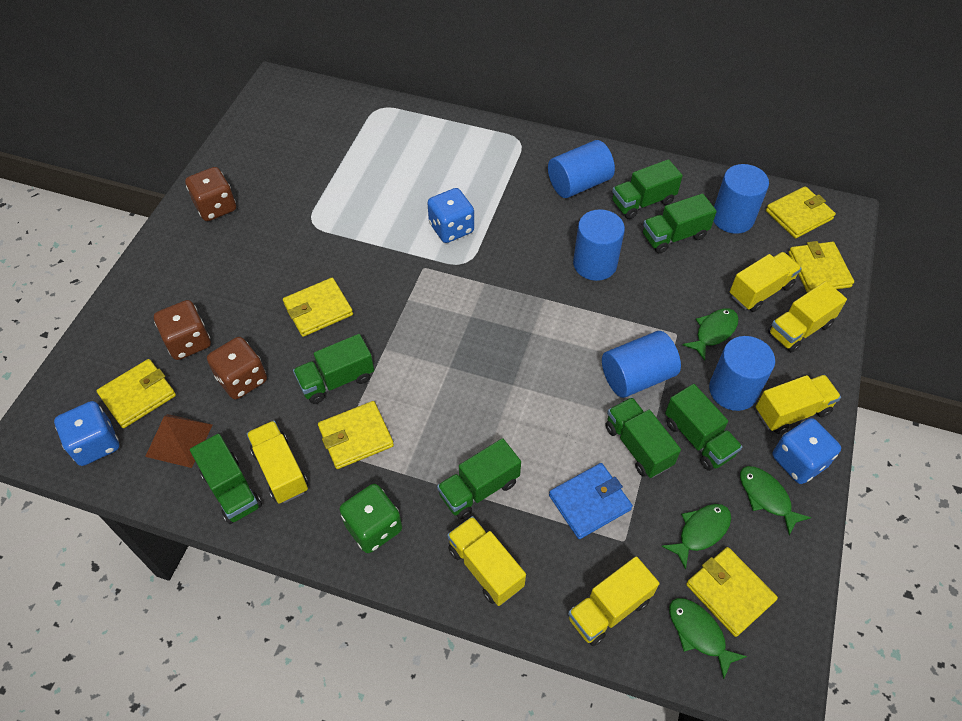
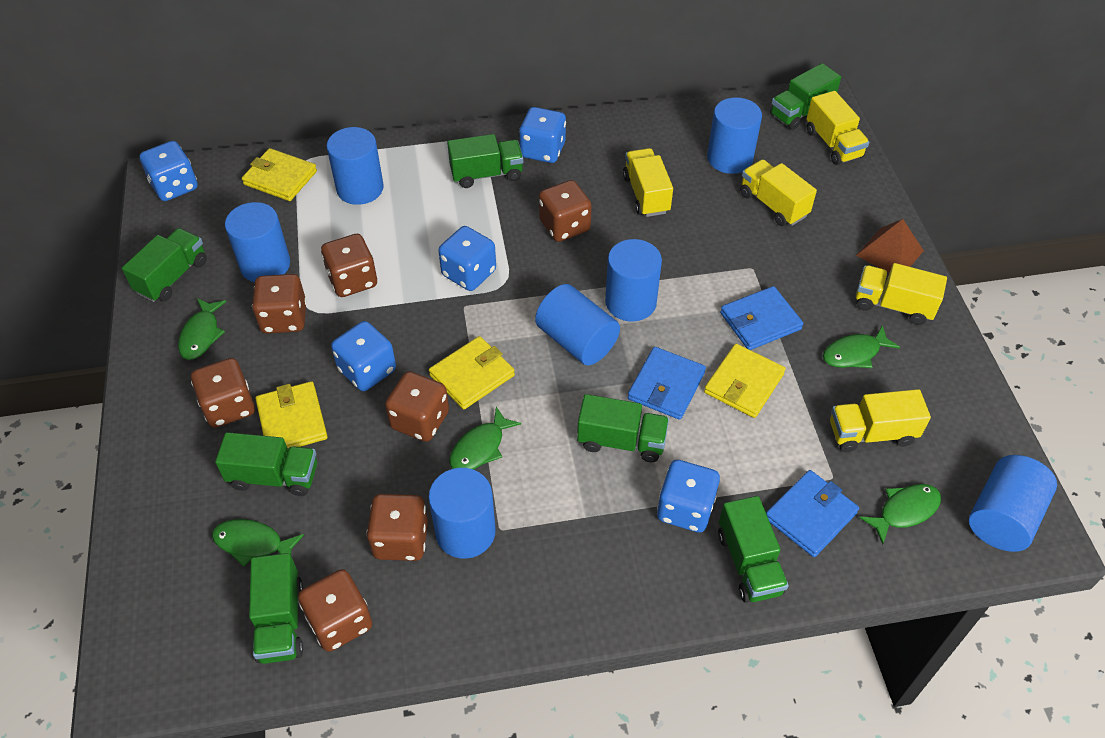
blue cylinder: 5 -> 7
blue dice: 3 -> 5
blue wallet: 1 -> 3
brown dice: 3 -> 7
green dice: 1 -> 0
green fish: 4 -> 5
yellow truck: 6 -> 5
yellow wallet: 6 -> 4

